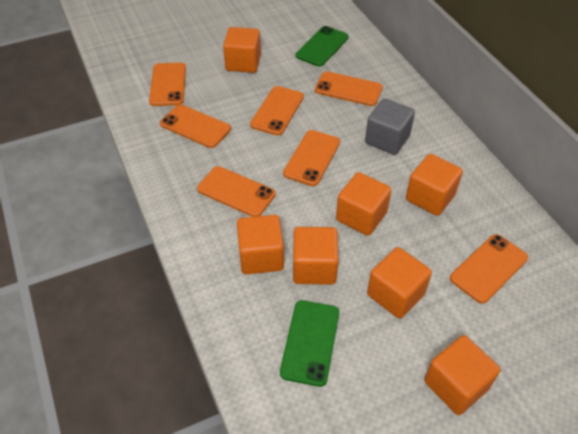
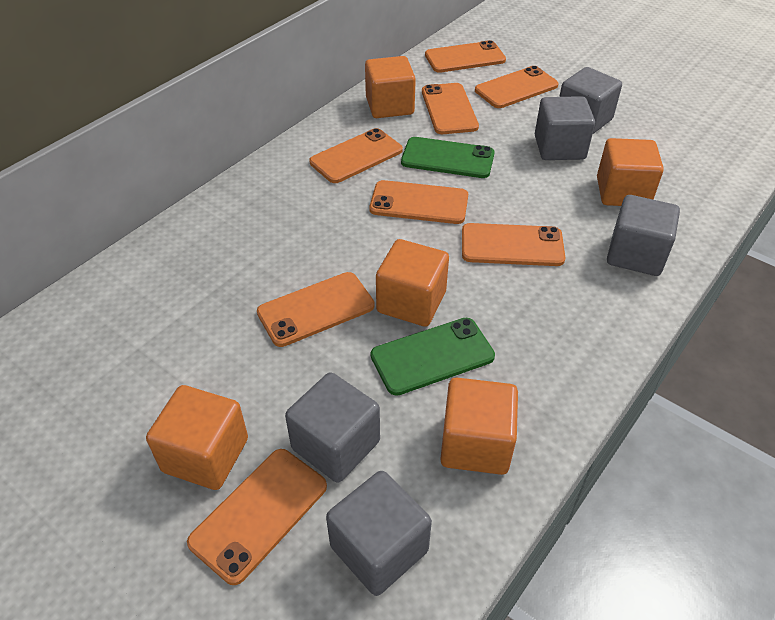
grey cube: 1 -> 5
orange cube: 7 -> 5
orange phone: 7 -> 8

